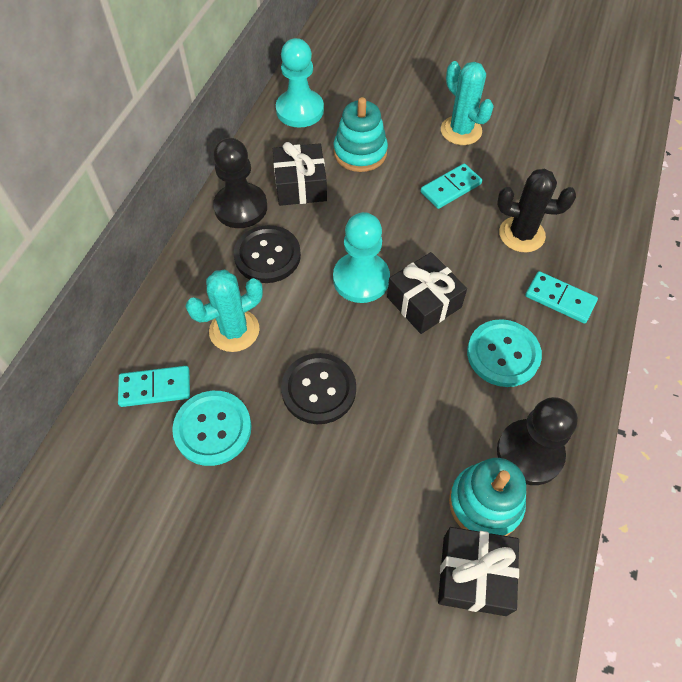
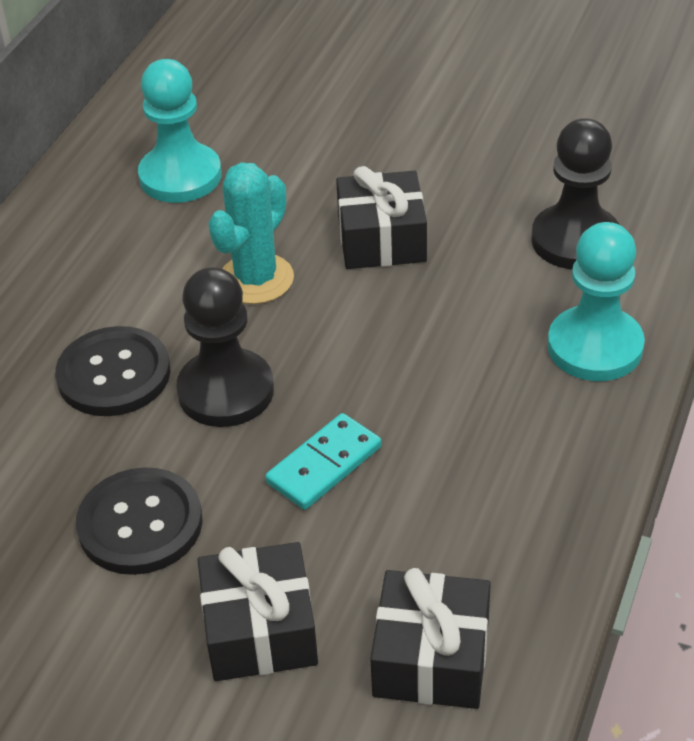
black cactus: 1 -> 0
turquoise button: 2 -> 0
turquoise cactus: 2 -> 1
turquoise domino: 3 -> 1
turquoise stacking toy: 2 -> 0

